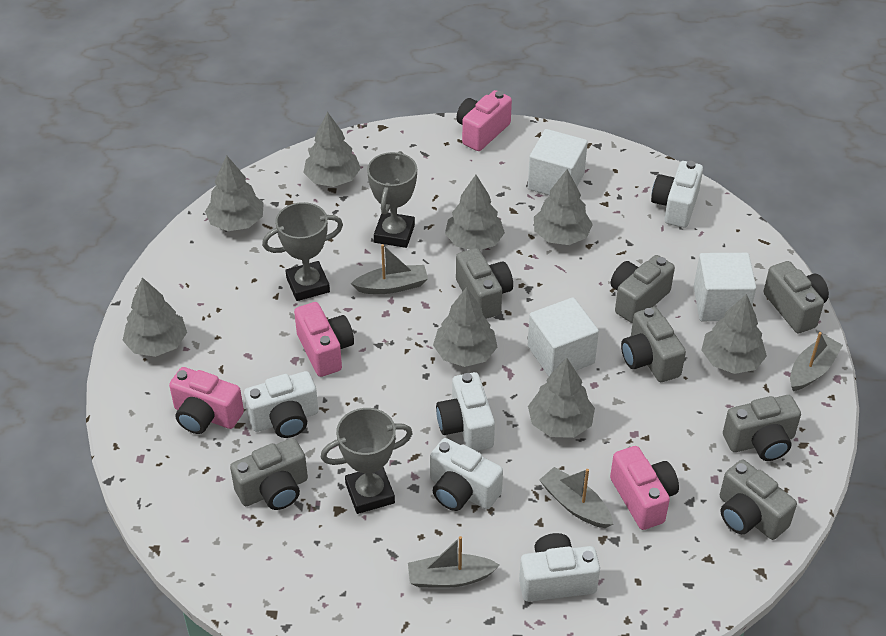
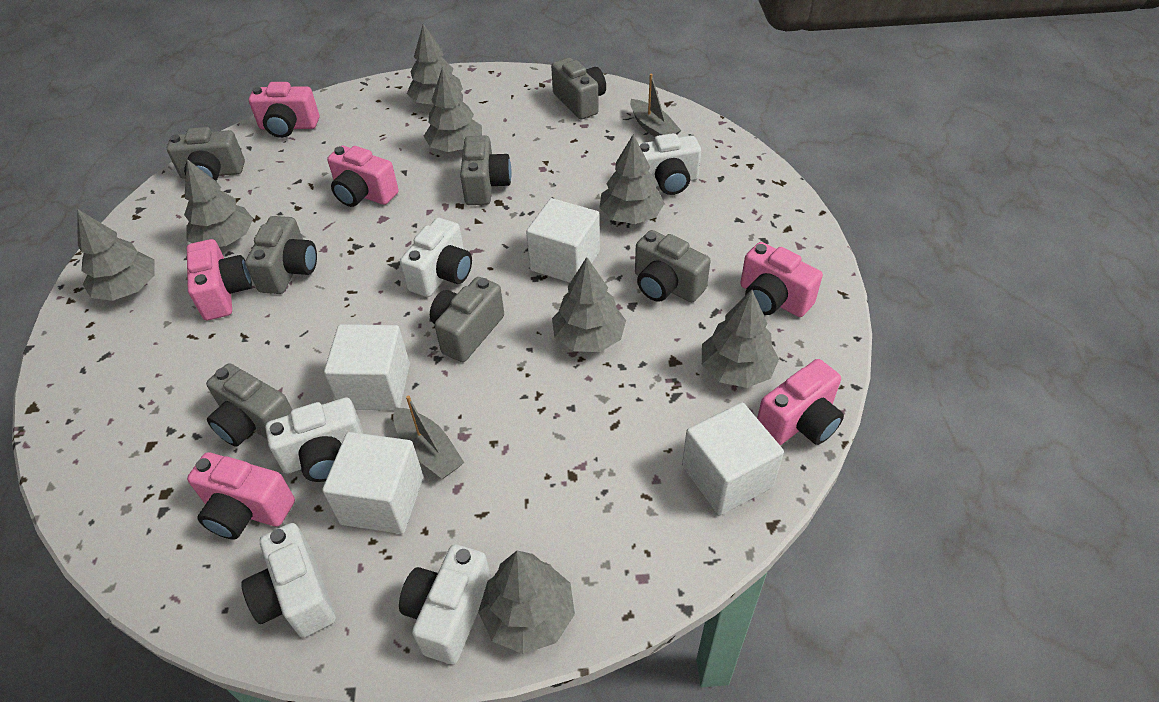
grey boat: 4 -> 2
grey trophy: 3 -> 0
pink camera: 4 -> 6
white cube: 3 -> 4

